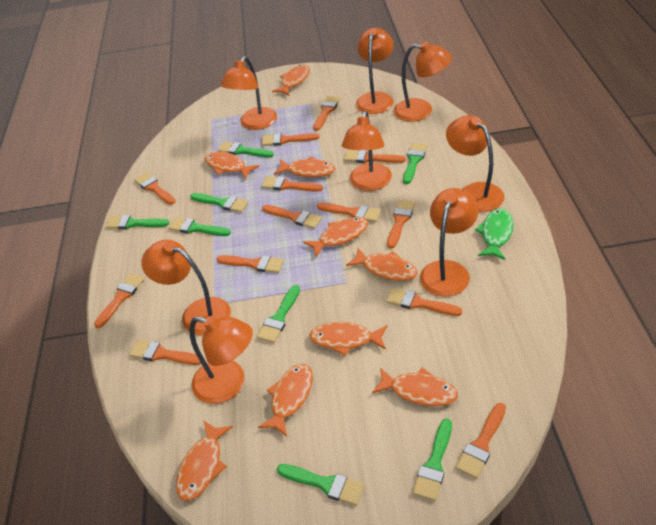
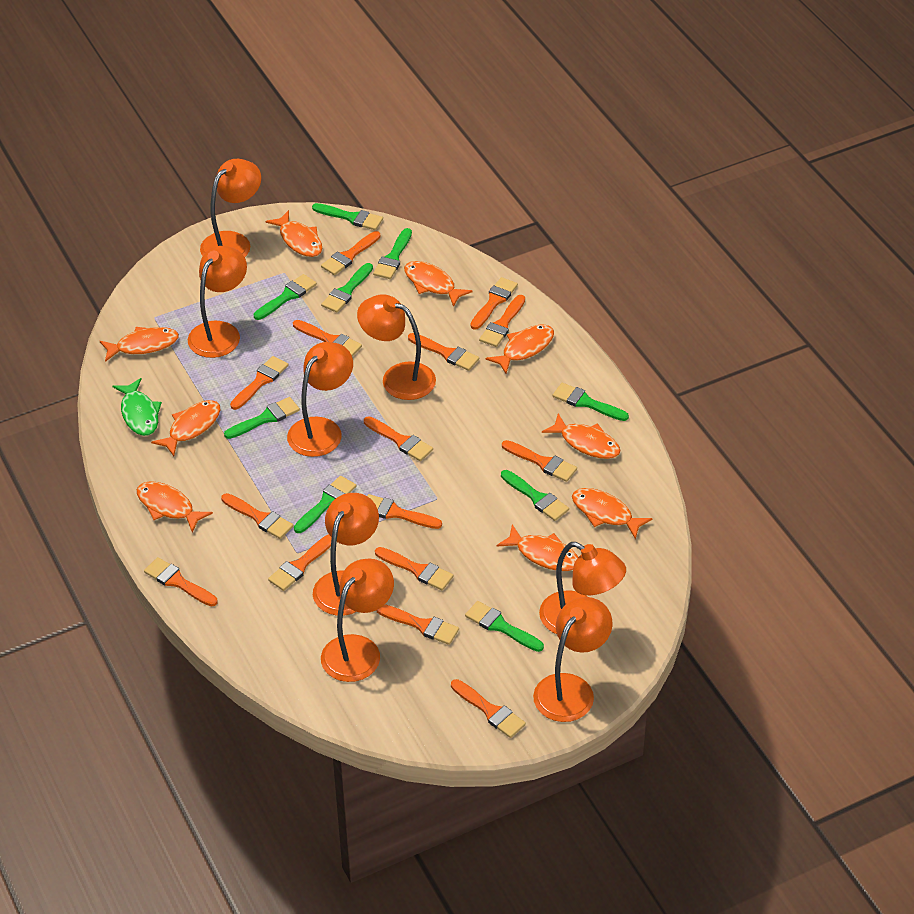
green brush: 8 -> 9
orange brush: 13 -> 15

